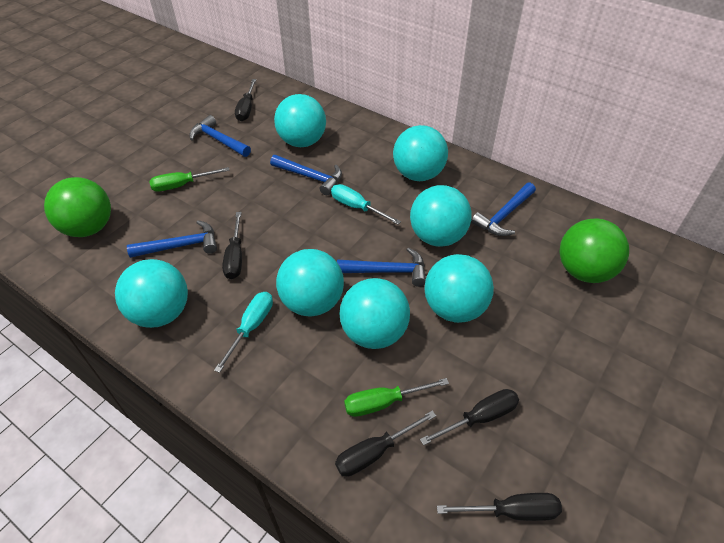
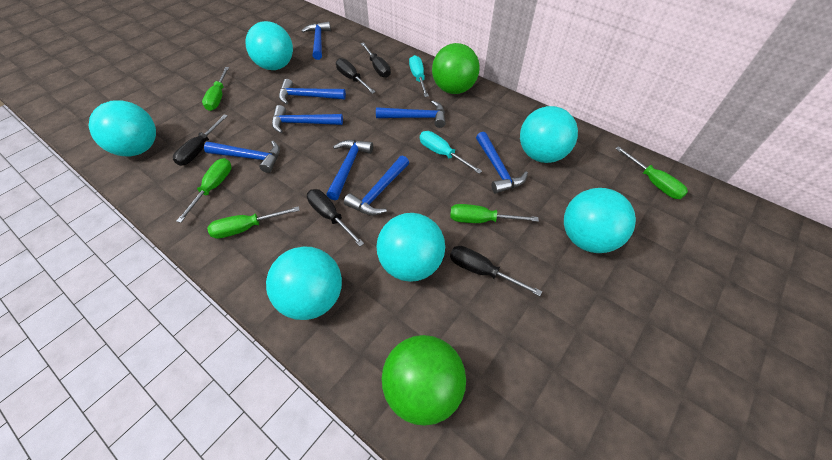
blue hammer: 5 -> 8
green screwdriver: 2 -> 5
turquoise ball: 7 -> 6

